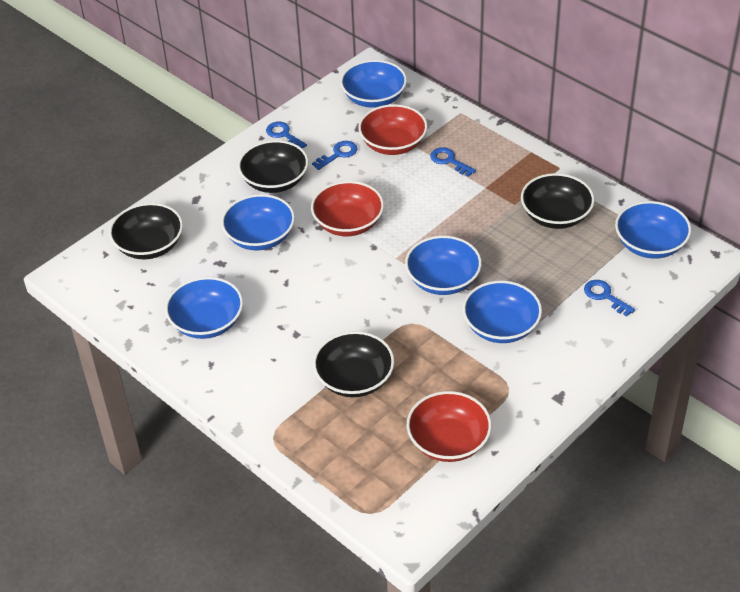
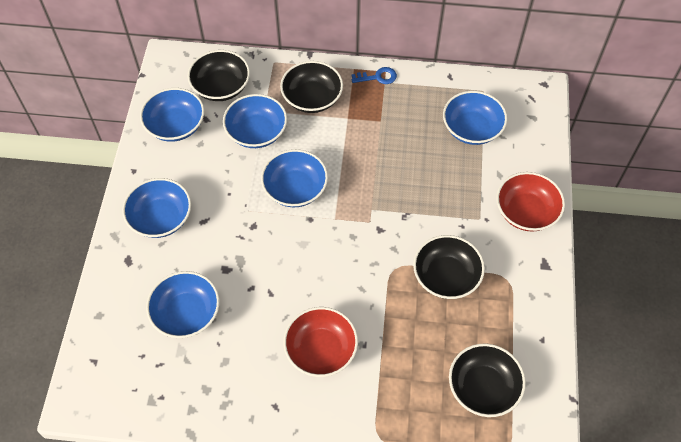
blue key: 4 -> 1
red bowl: 3 -> 2

